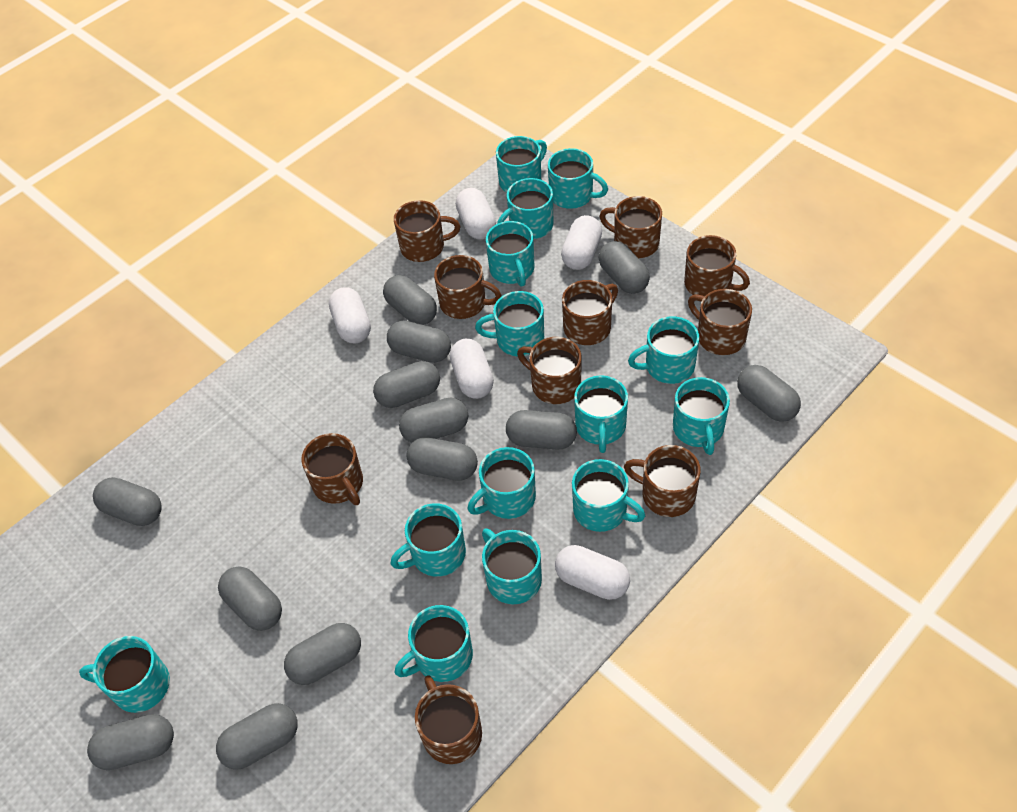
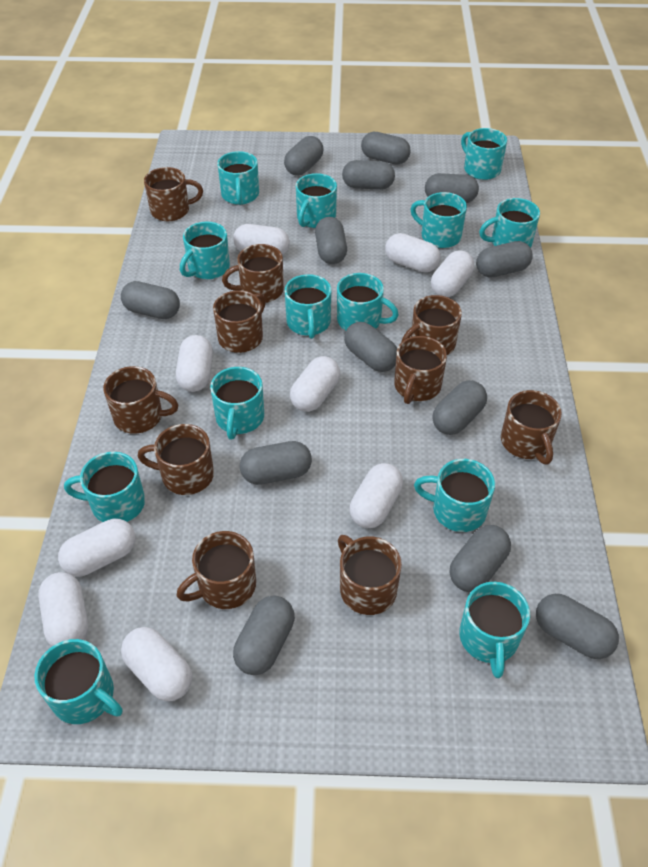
turquoise mug: 14 -> 13
white capsule: 5 -> 9

